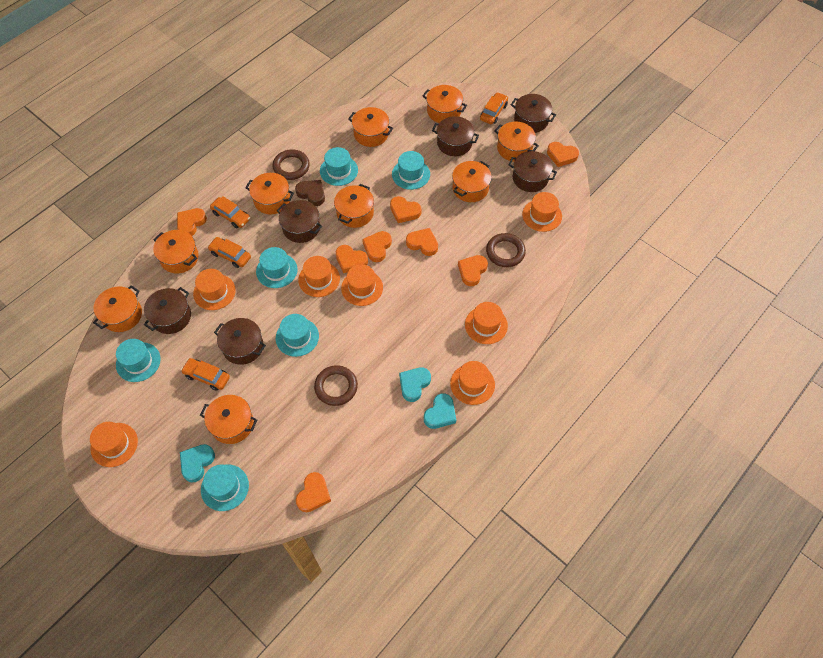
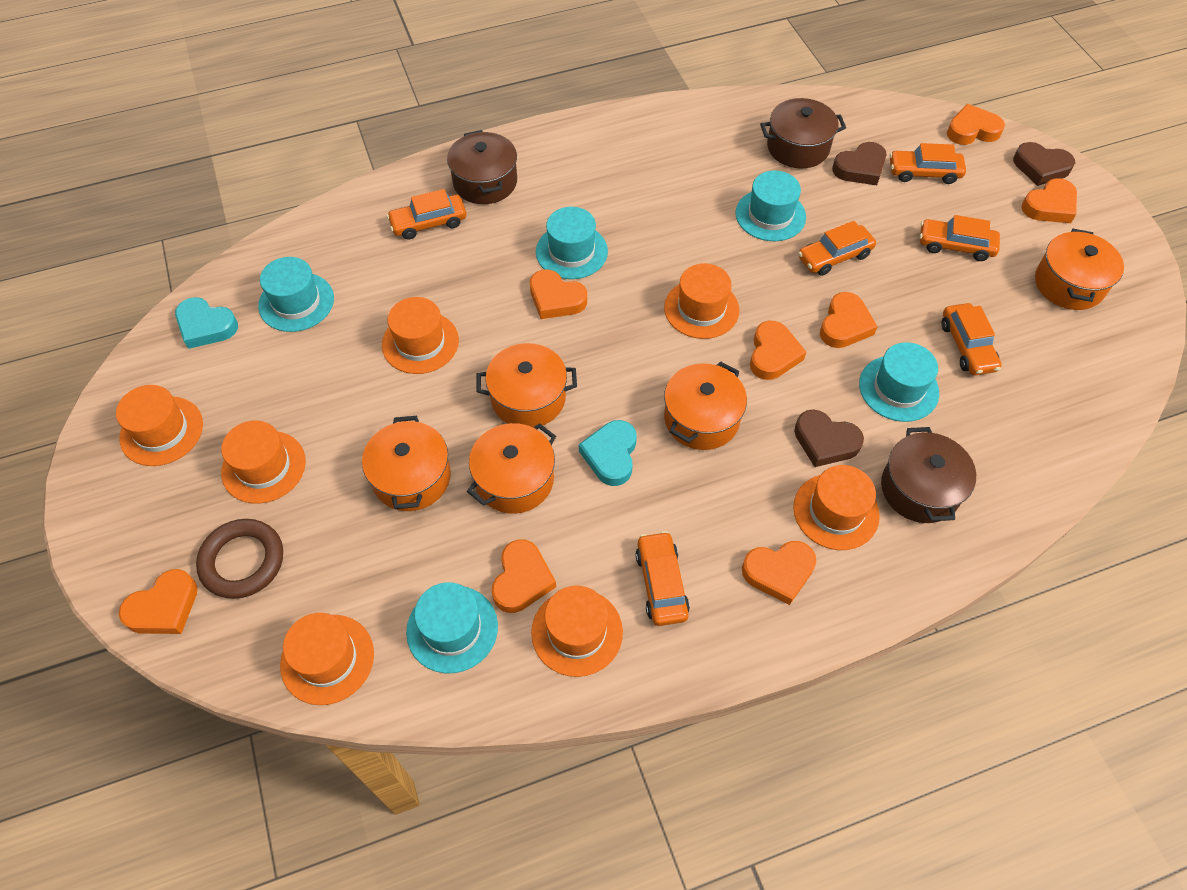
brown heart: 1 -> 3
brown pot: 6 -> 3
brown ring: 3 -> 1
orange car: 4 -> 6
orange pot: 9 -> 5
turquoise hat: 6 -> 5
turquoise heart: 3 -> 2

